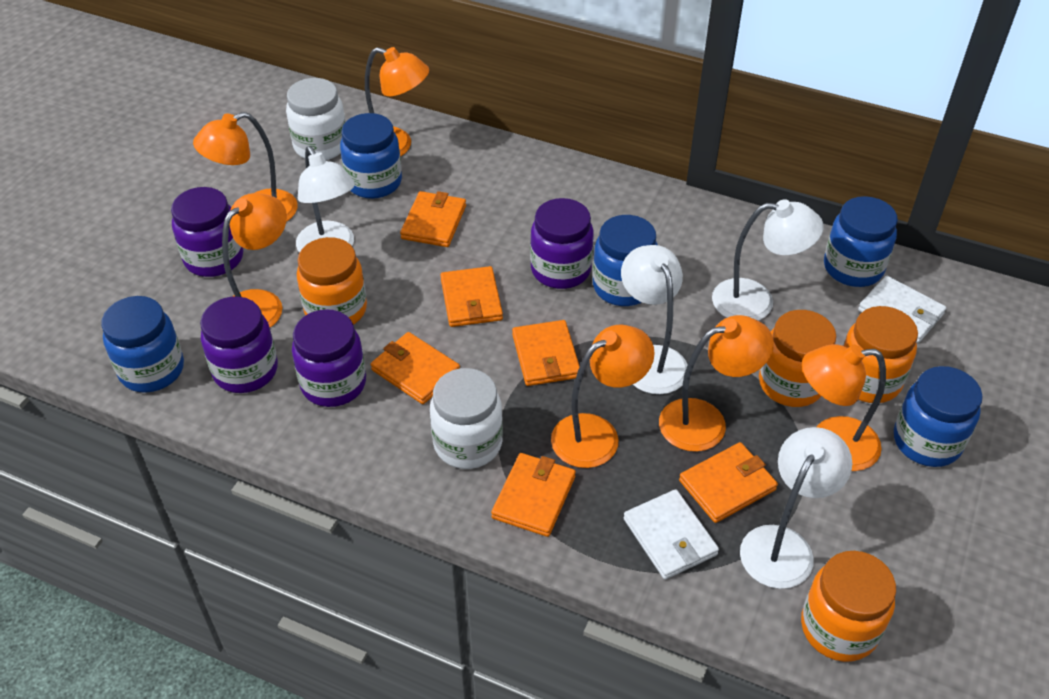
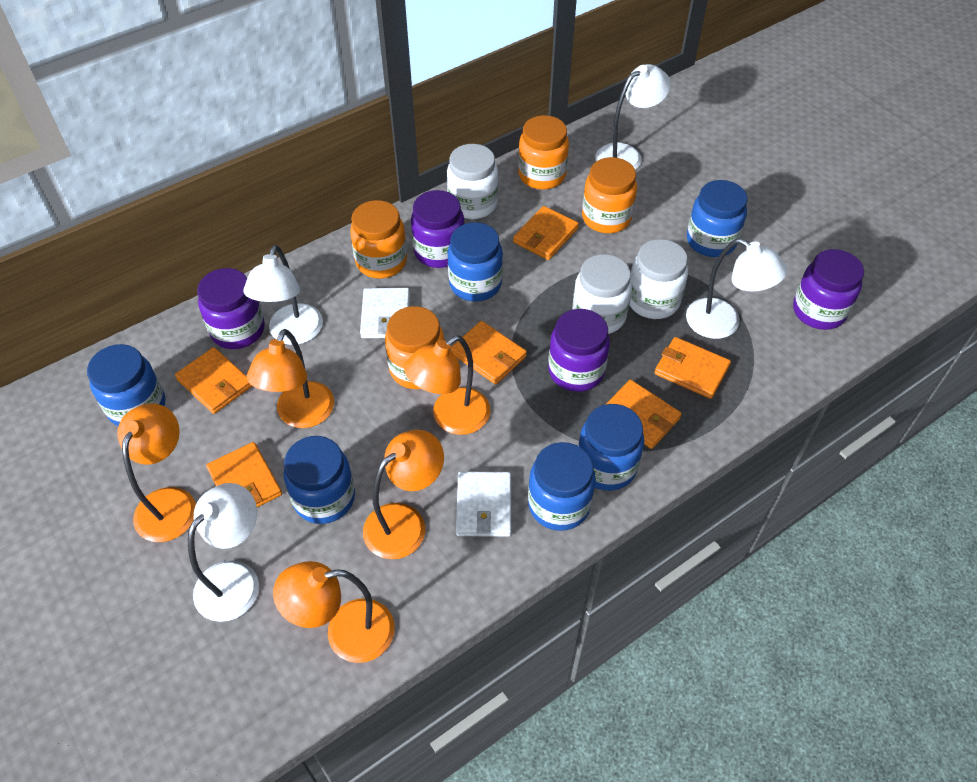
blue jar: 5 -> 6
orange lamp: 6 -> 5
white jar: 2 -> 3

